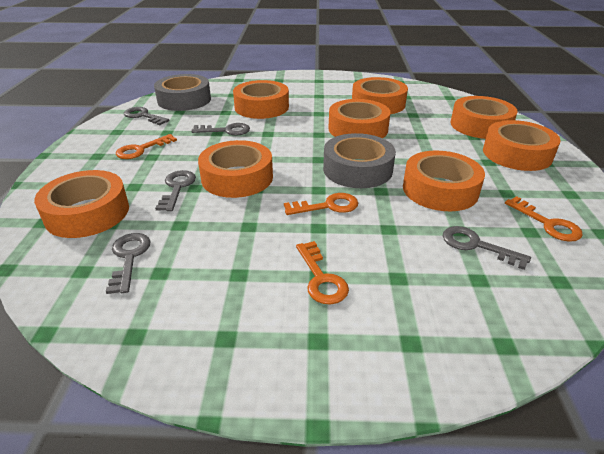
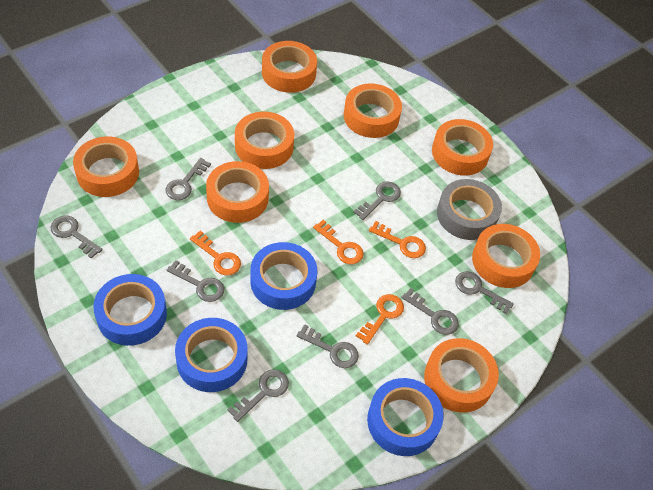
blue tape: 0 -> 4
grey key: 5 -> 8
grey tape: 2 -> 1

